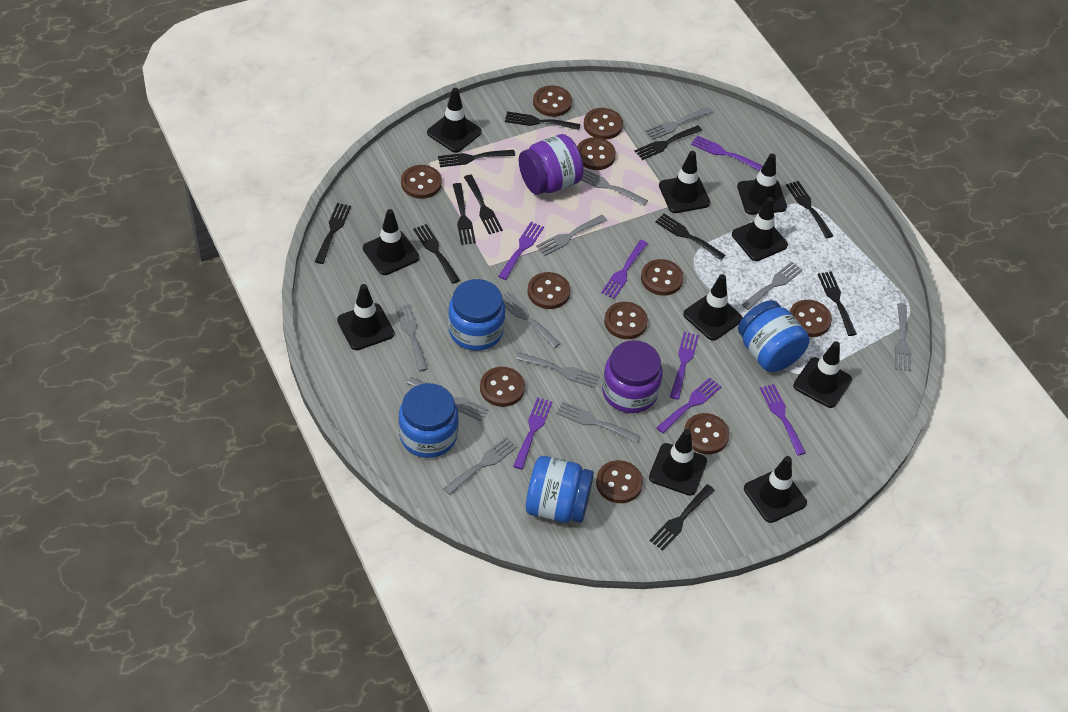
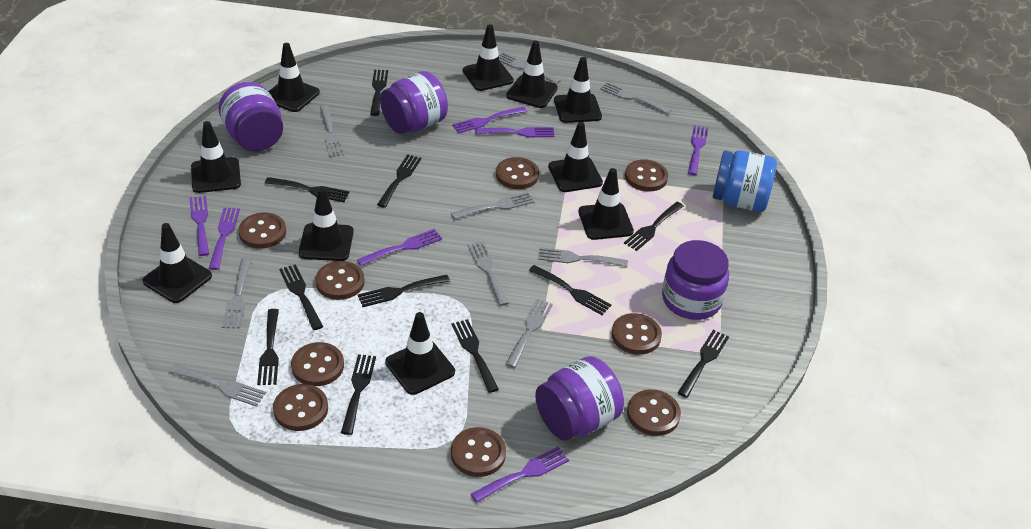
blue jar: 4 -> 1
brown button: 11 -> 9
grey fork: 11 -> 9
purple jar: 2 -> 4

